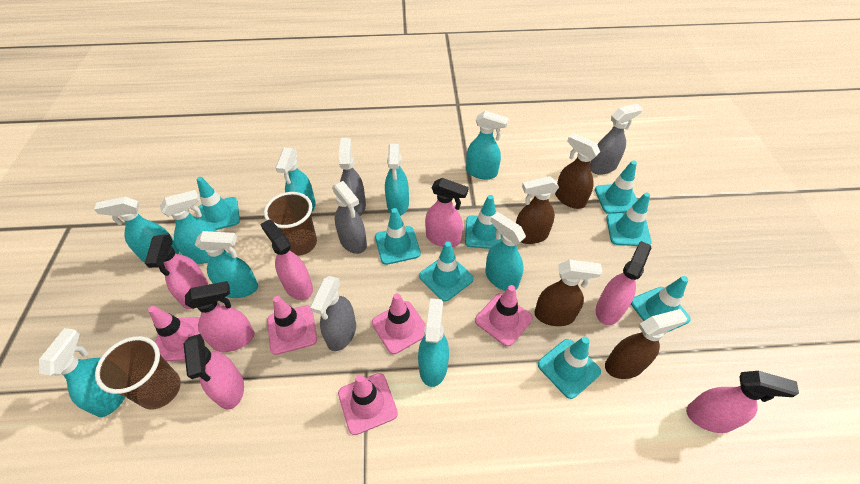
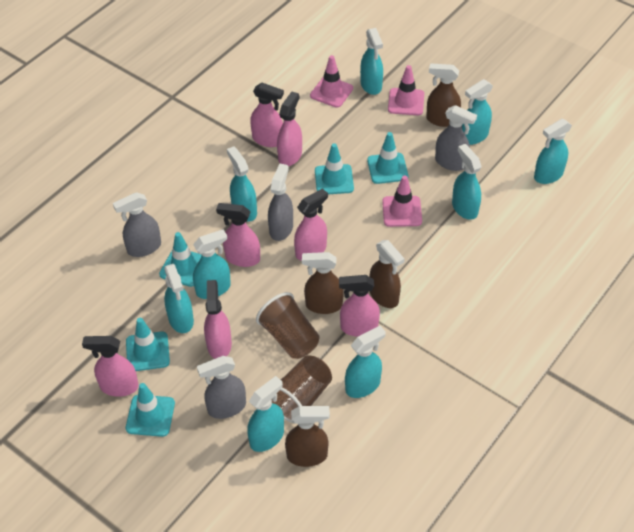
pink traffic cone: 5 -> 3
turquoise traffic cone: 8 -> 5

